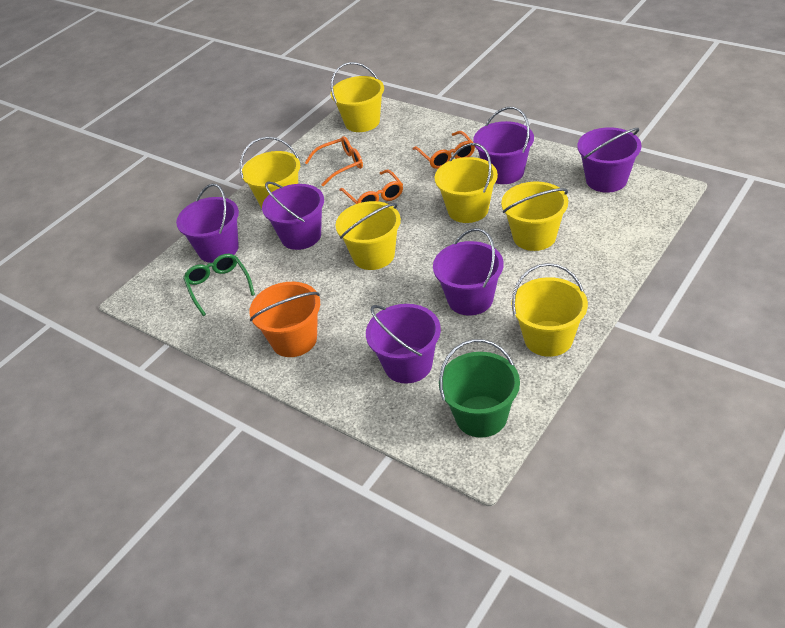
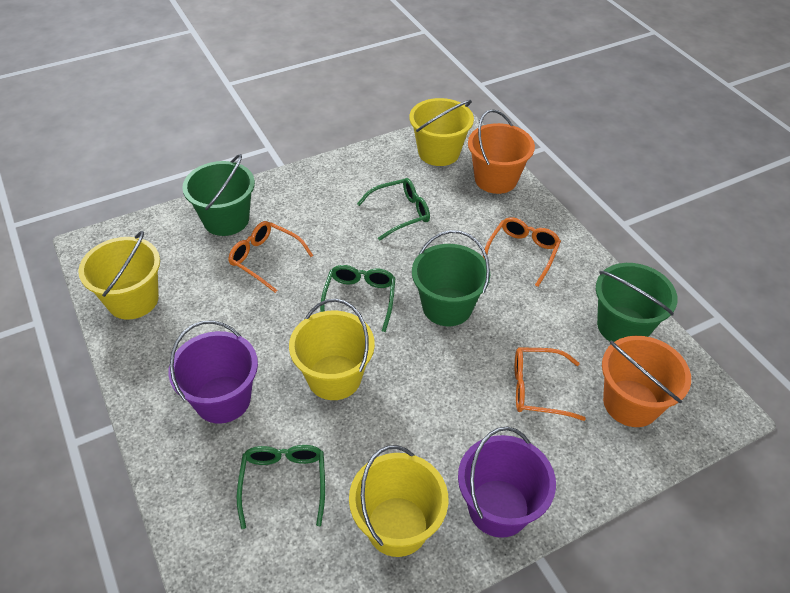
green bucket: 1 -> 3
green glasses: 1 -> 3
orange bucket: 1 -> 2
purple bucket: 6 -> 2
yellow bucket: 6 -> 4

